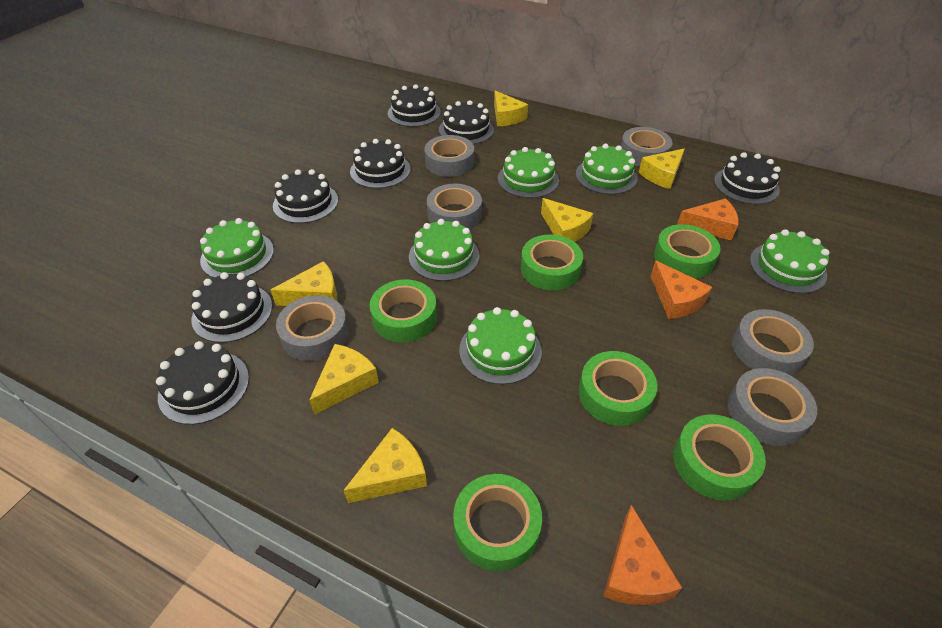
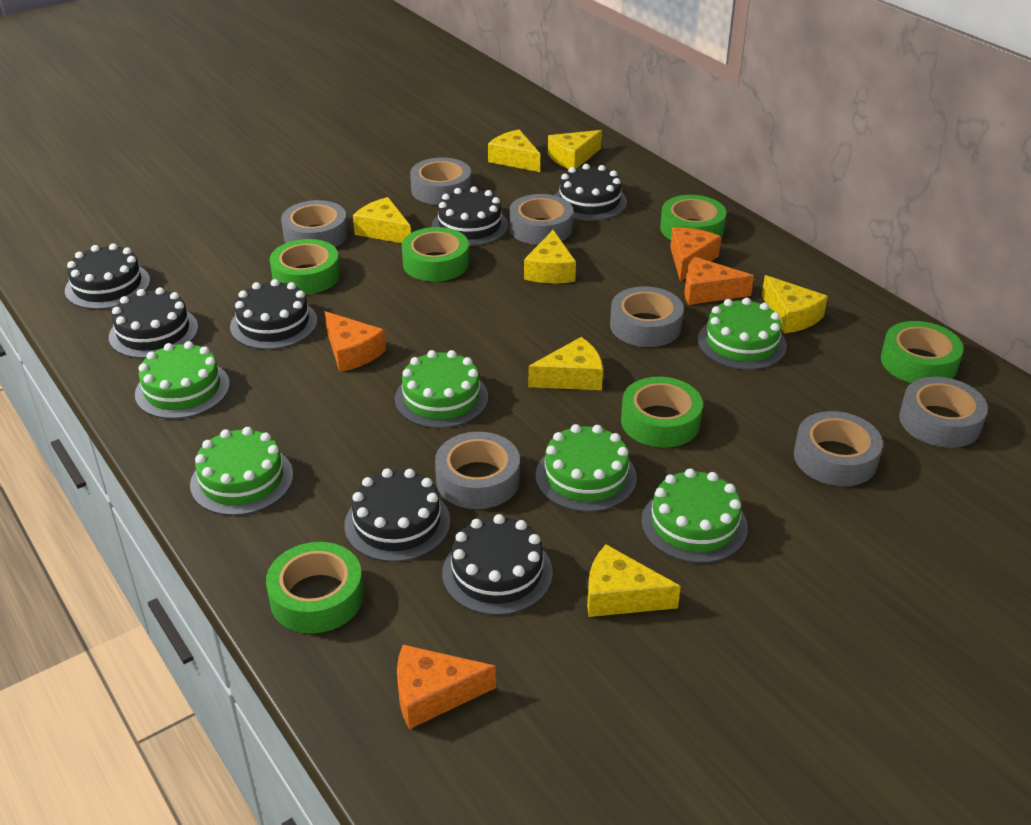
grey tape: 6 -> 7
orange cheese: 3 -> 4
yellow cheese: 6 -> 7

